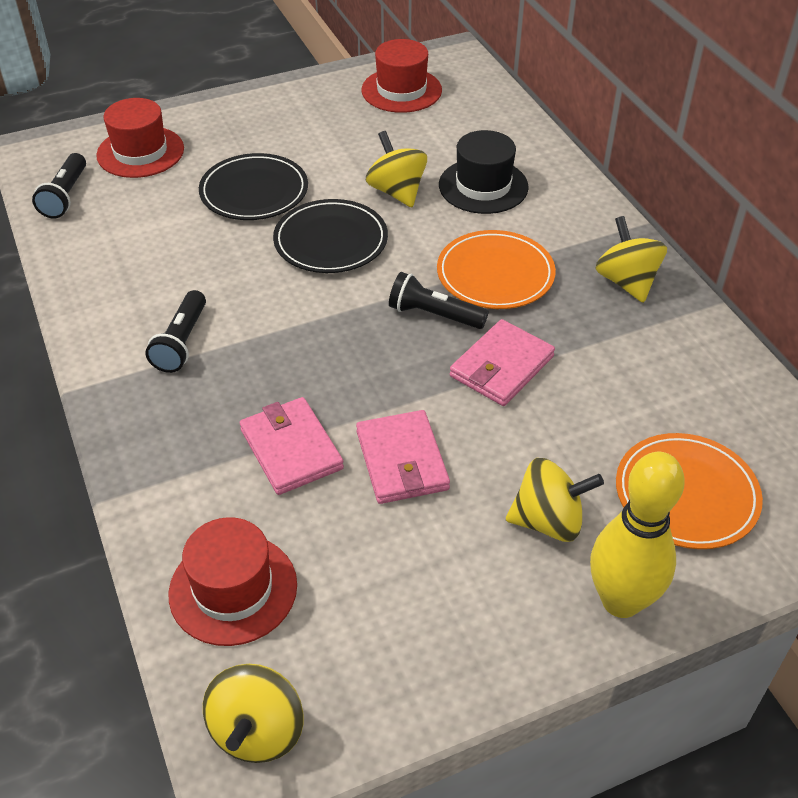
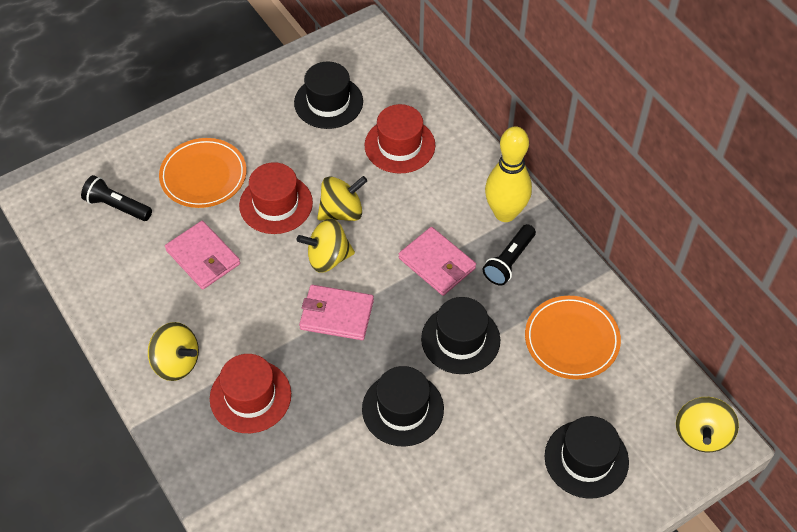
black flashlight: 3 -> 2
black hat: 1 -> 4
black plate: 2 -> 0

